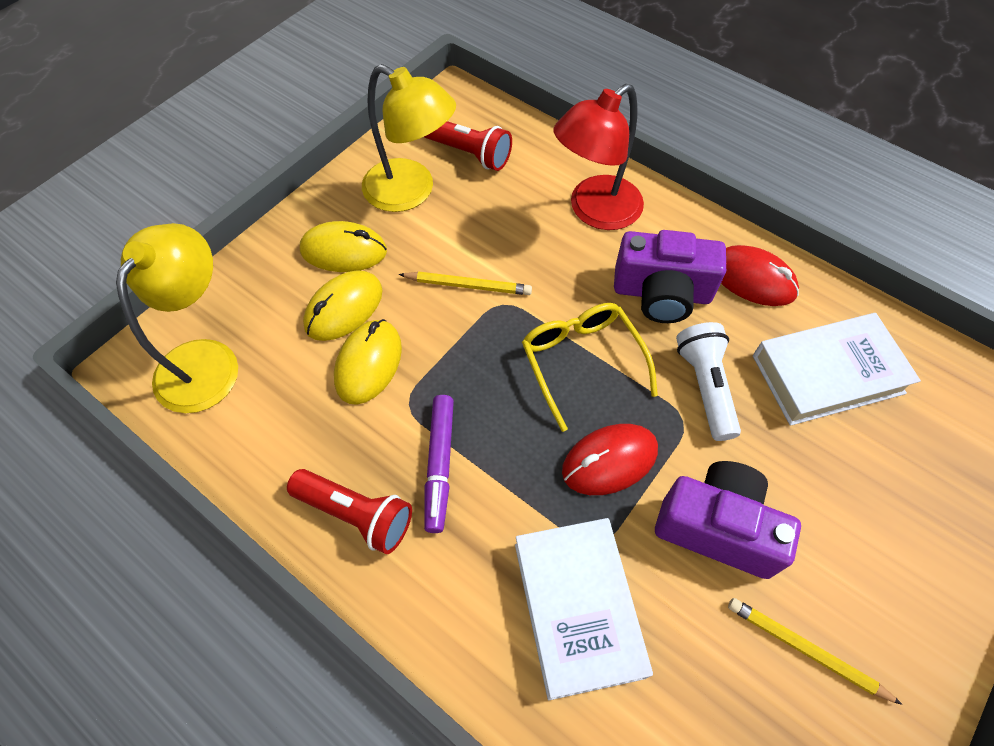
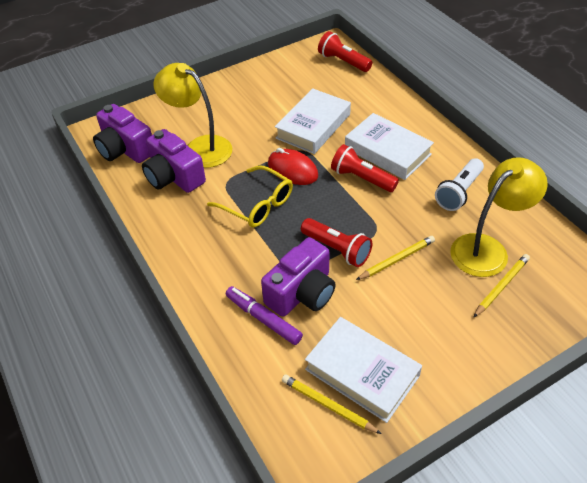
purple camera: 2 -> 3
red flashlight: 2 -> 3
red lamp: 1 -> 0
red mouse: 2 -> 1
white book: 2 -> 3
yellow mouse: 3 -> 0
yellow pencil: 2 -> 3

